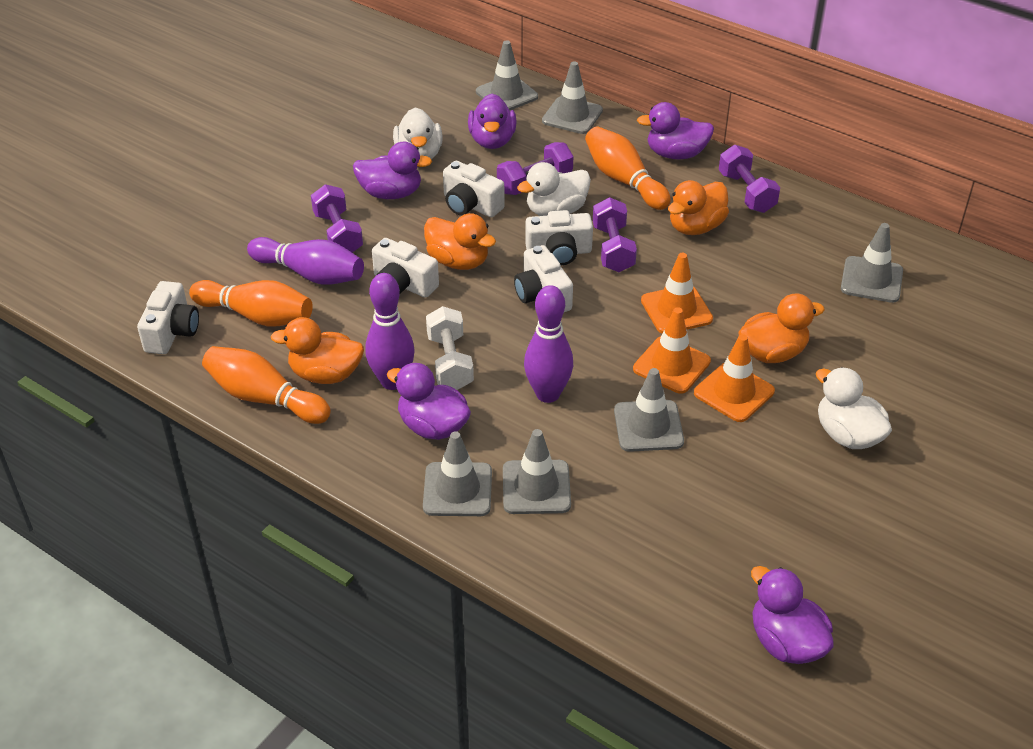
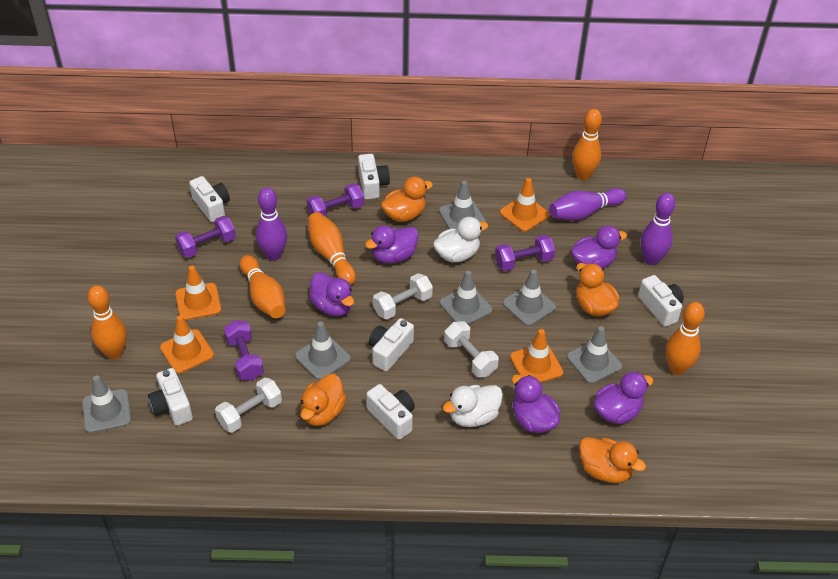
orange bowling pin: 3 -> 5
orange traffic cone: 3 -> 4
white camera: 5 -> 6
white duck: 3 -> 2
white dumbbell: 1 -> 3

